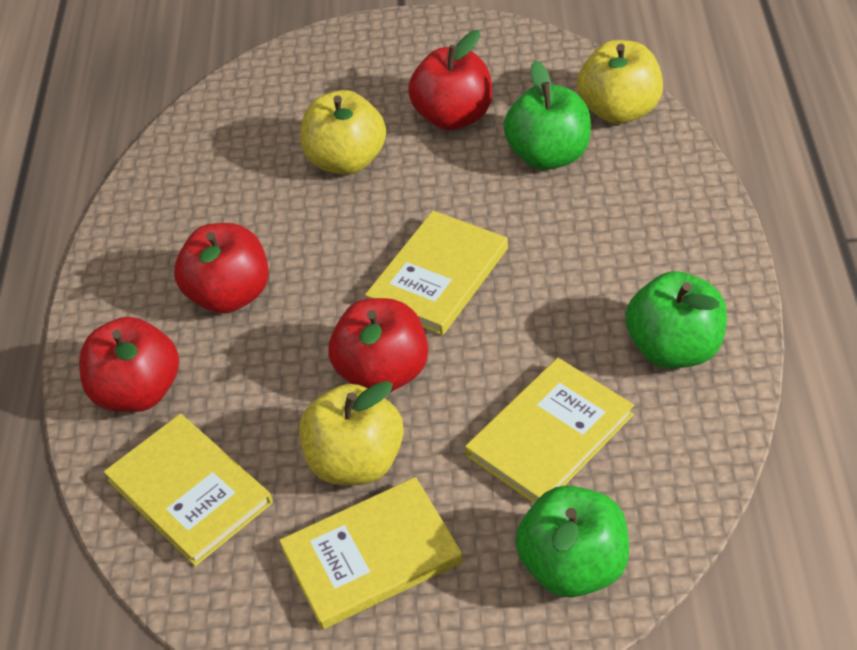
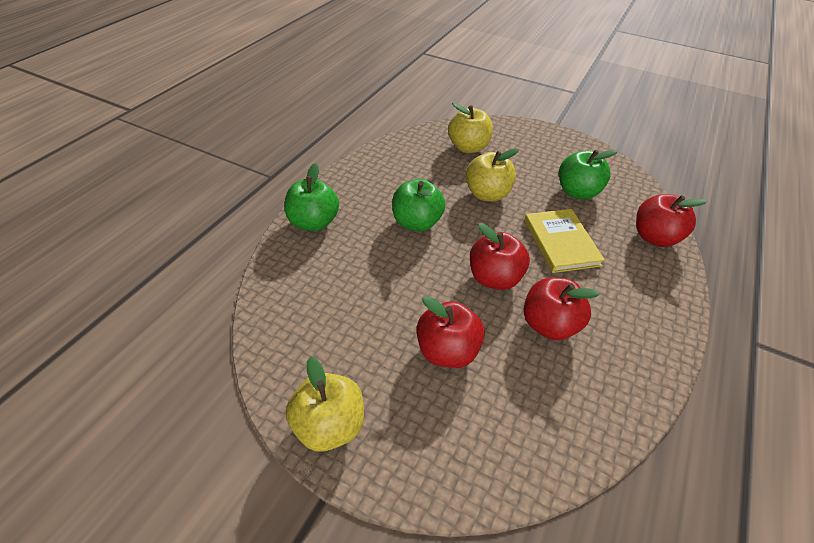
yellow book: 4 -> 1

